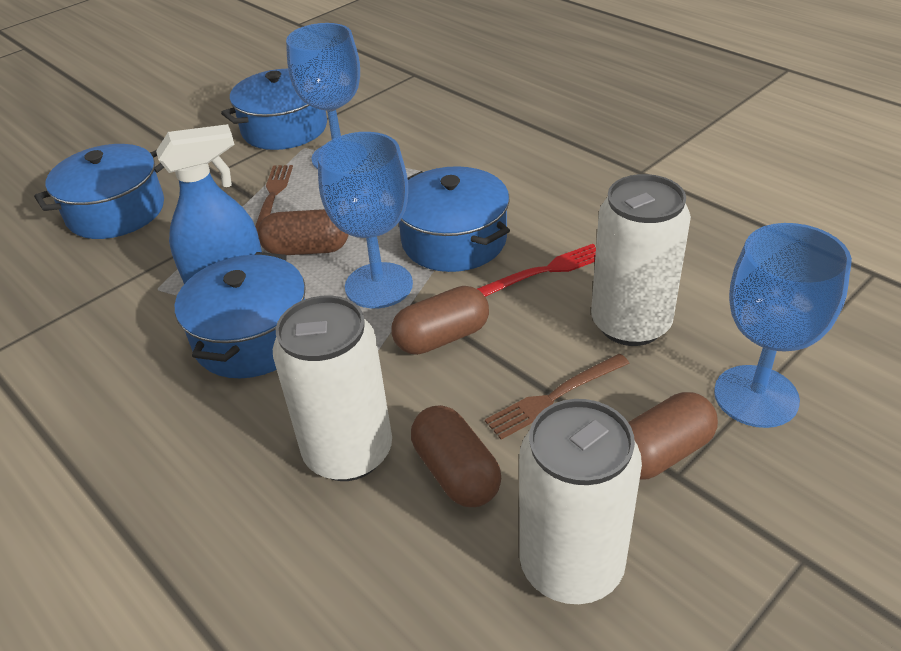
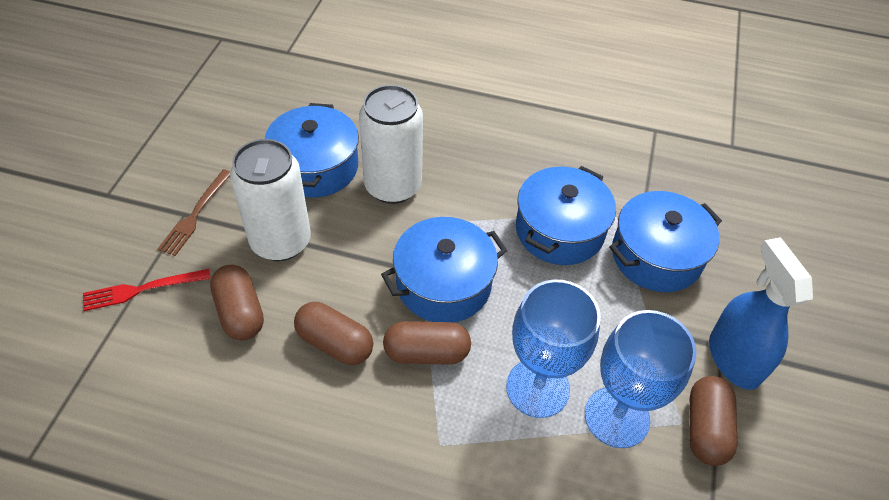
blue goblet: 3 -> 2
brown fork: 2 -> 1
white can: 3 -> 2

